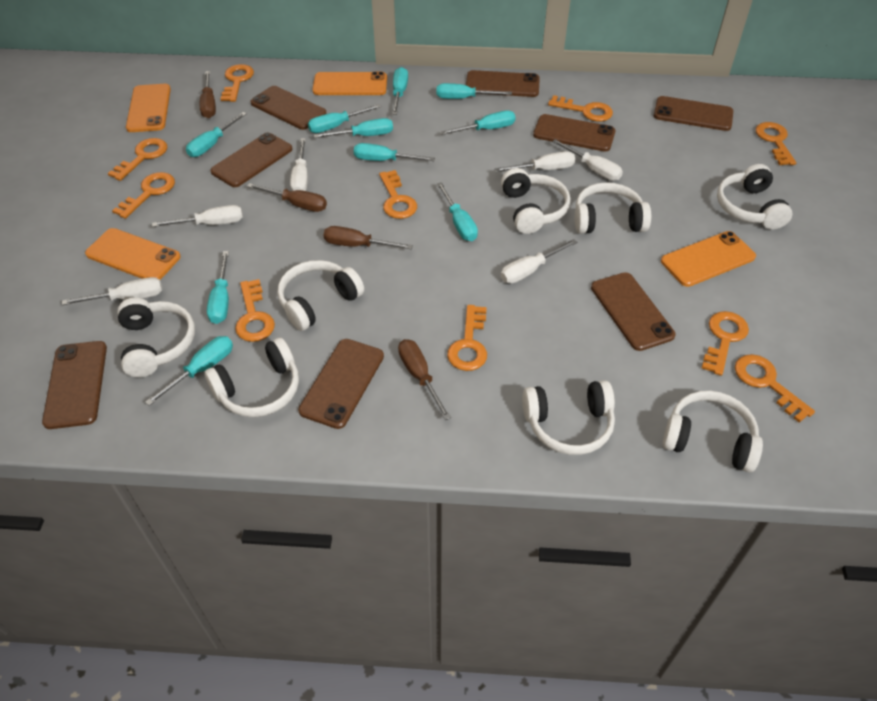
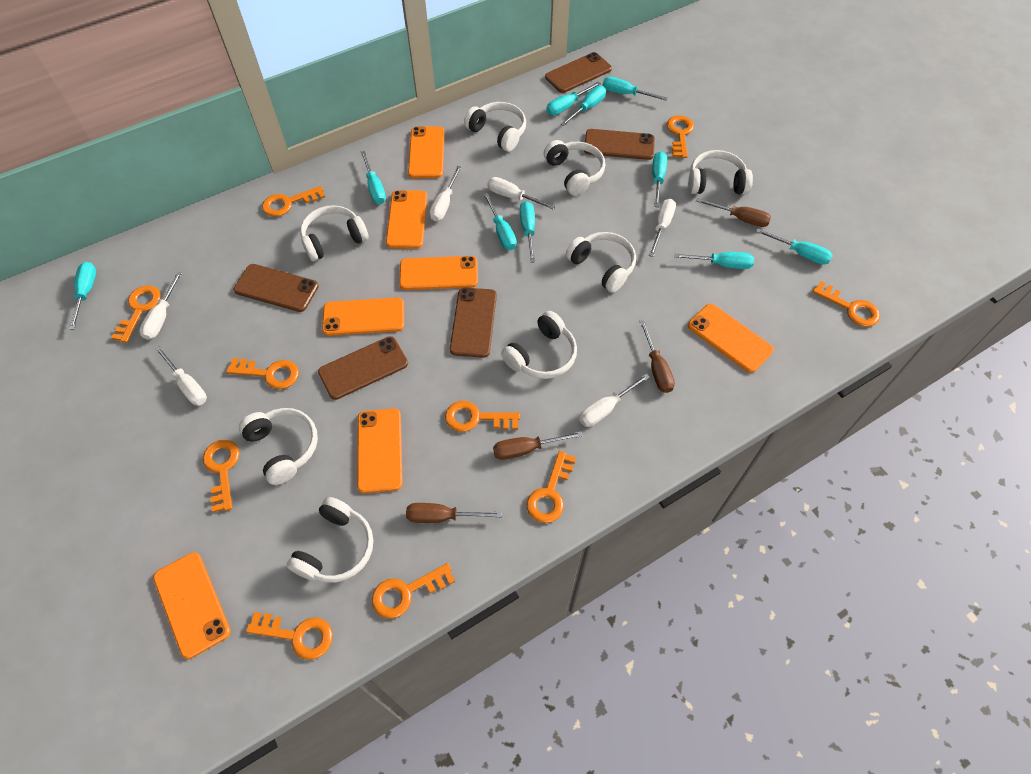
brown phone: 8 -> 5
orange phone: 4 -> 7

